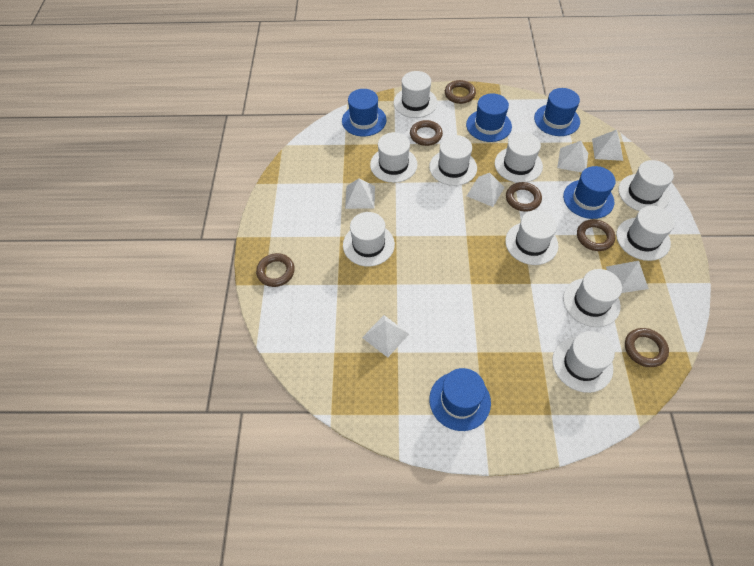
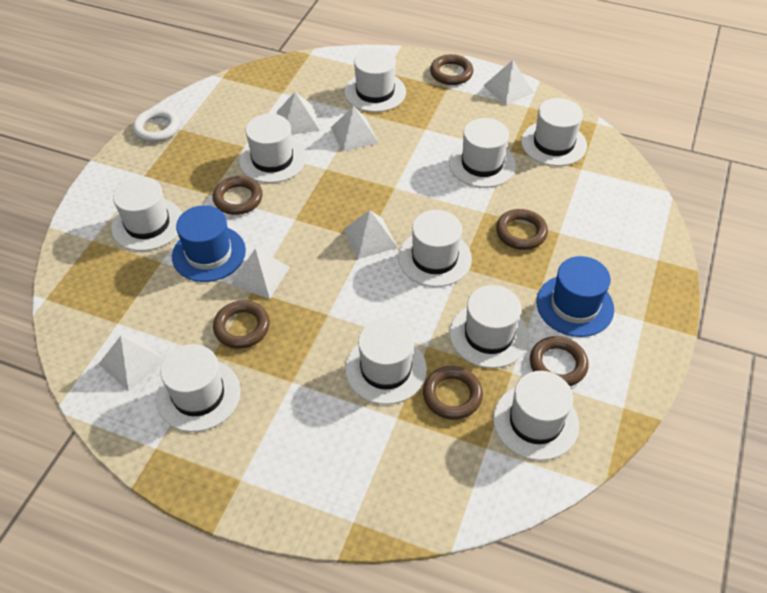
blue hat: 5 -> 2
white ring: 0 -> 1

